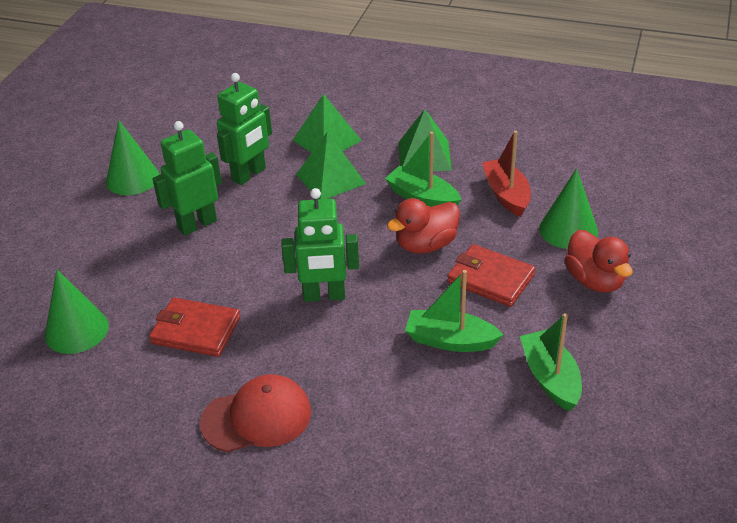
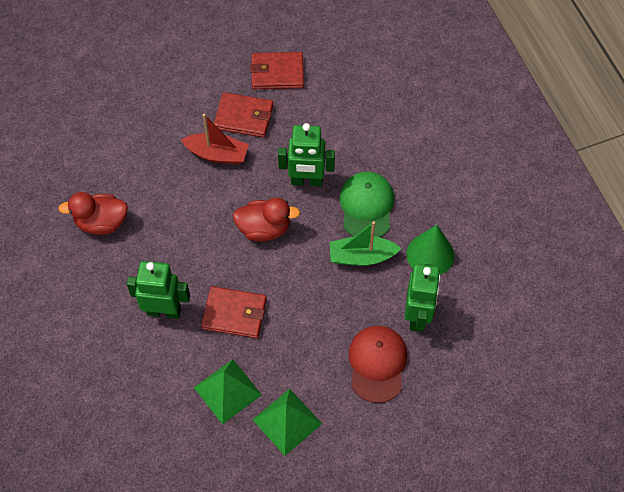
green boat: 3 -> 1
green cap: 0 -> 1
green cone: 3 -> 1
green pyramid: 3 -> 2
red wallet: 2 -> 3

